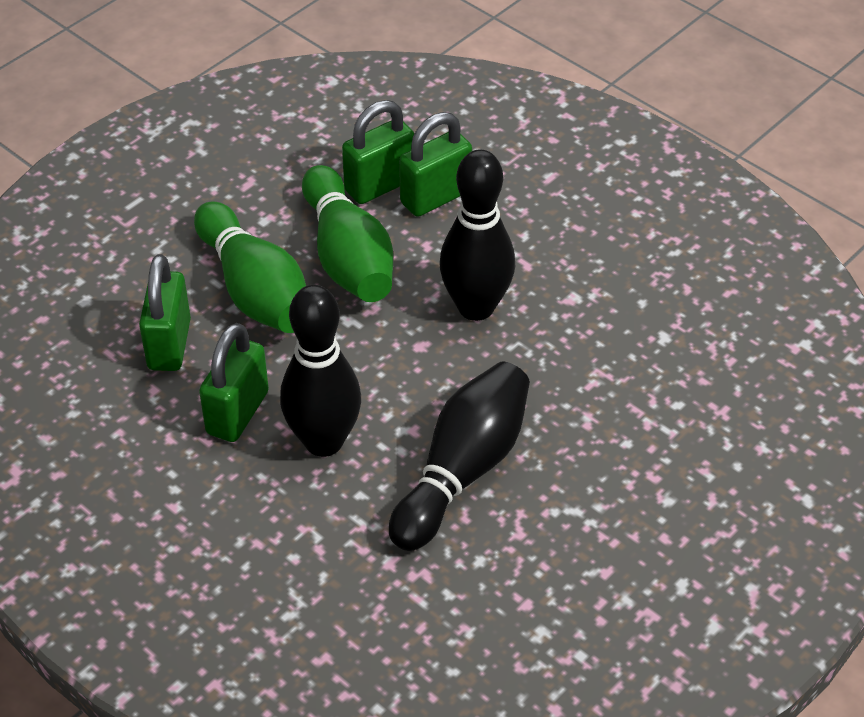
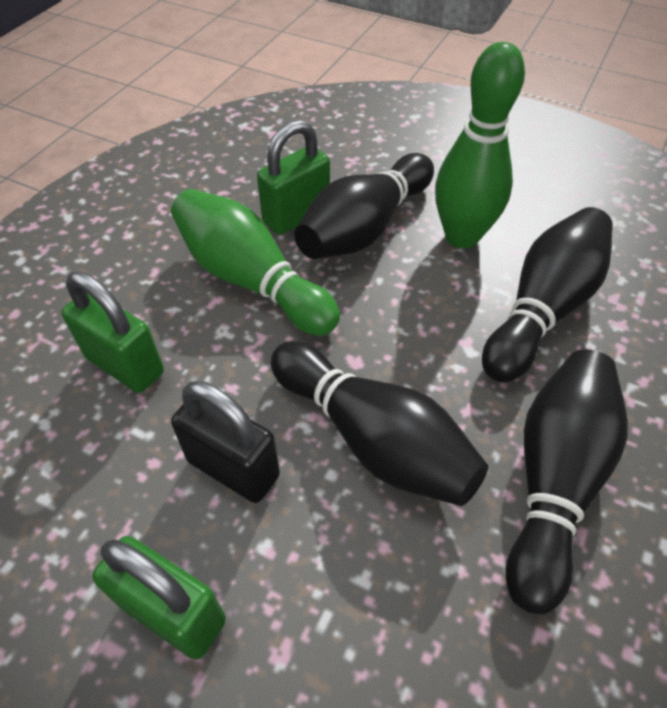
black bowling pin: 3 -> 4
black padlock: 0 -> 1
green padlock: 4 -> 3

